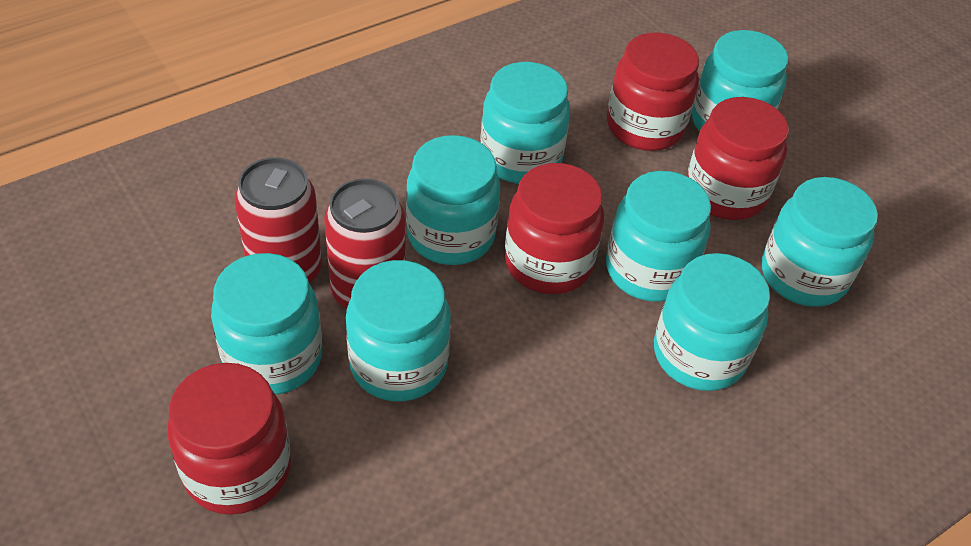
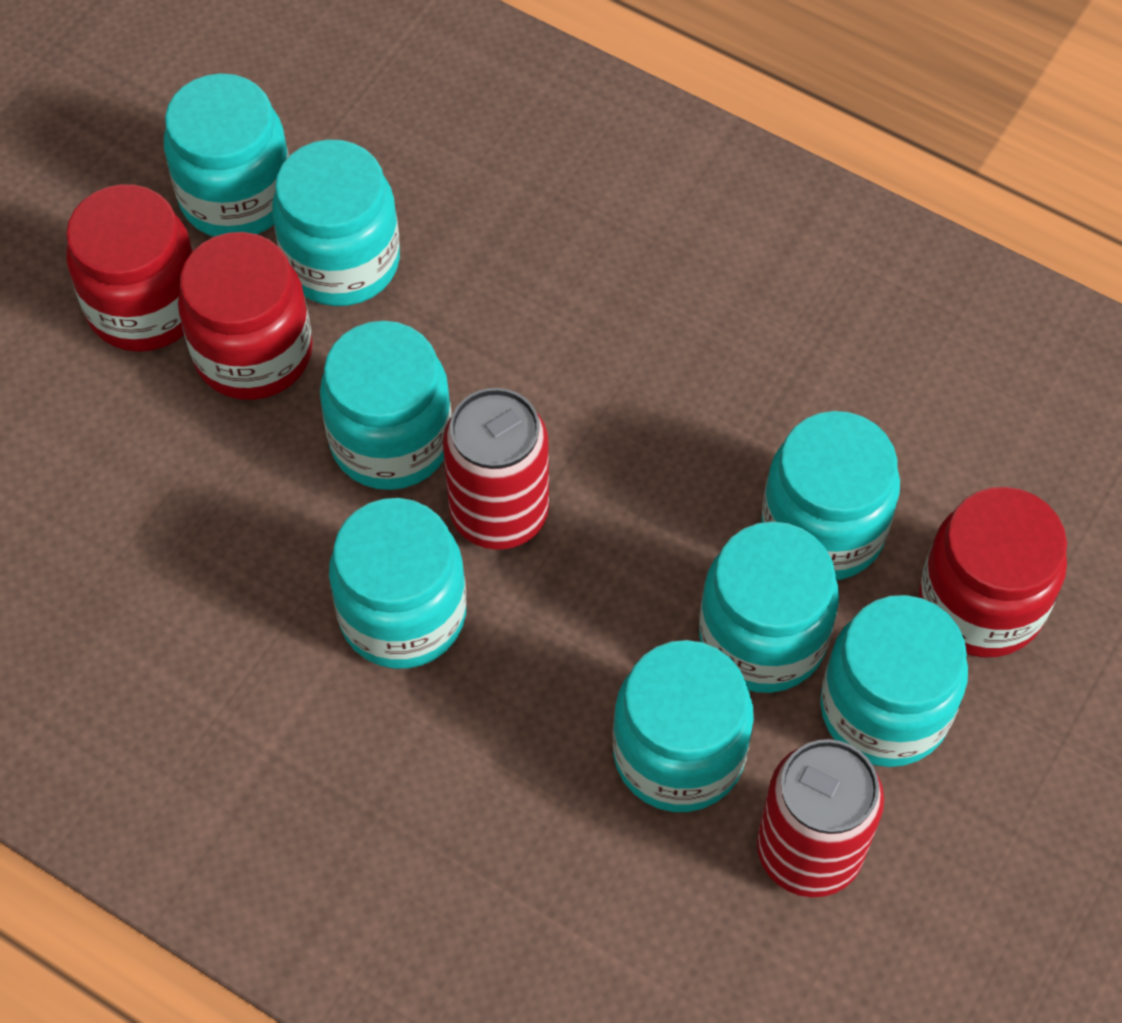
red jar: 4 -> 3

